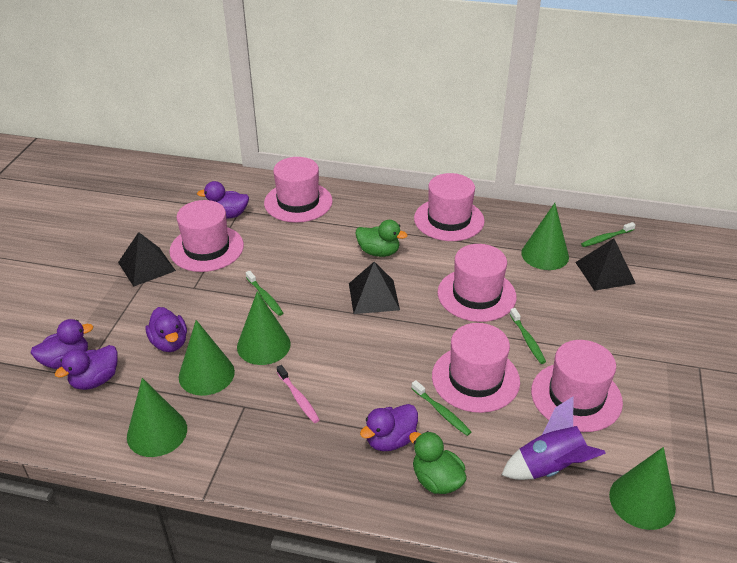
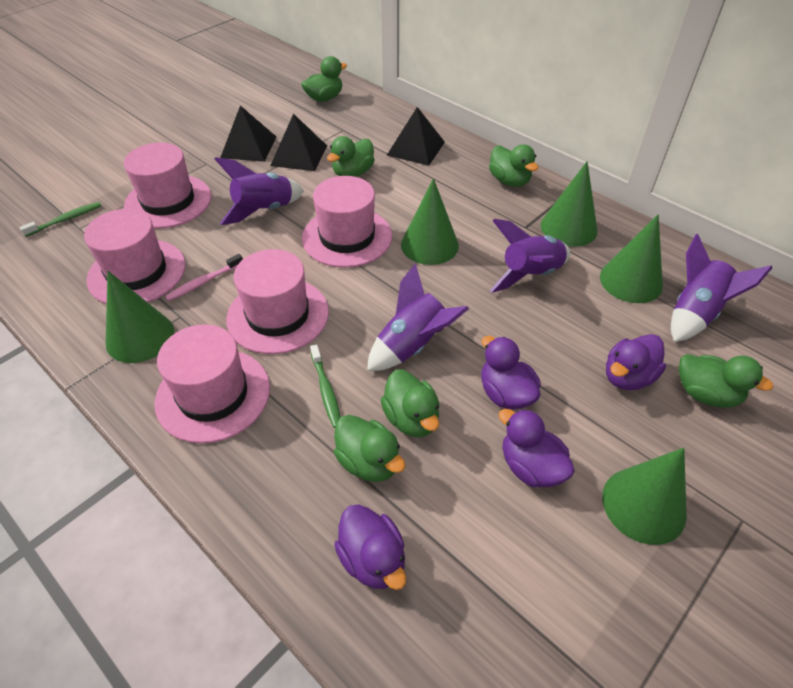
green duck: 2 -> 6
green toothbrush: 4 -> 2
pink hat: 6 -> 5
purple duck: 5 -> 4
purple rocket: 1 -> 4

